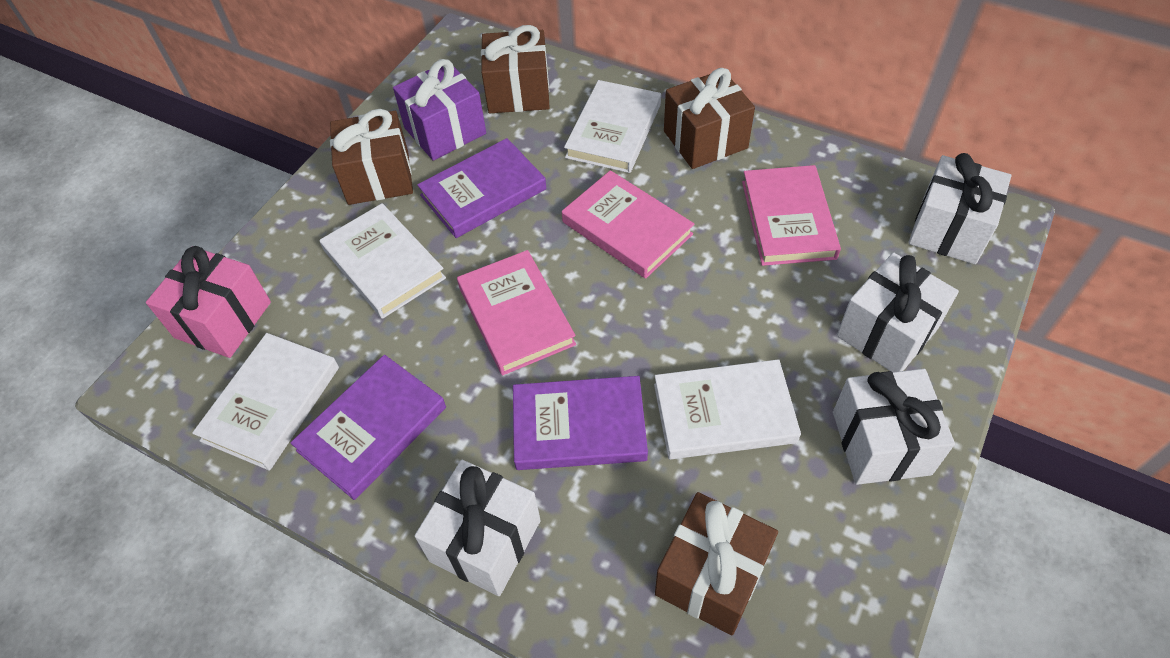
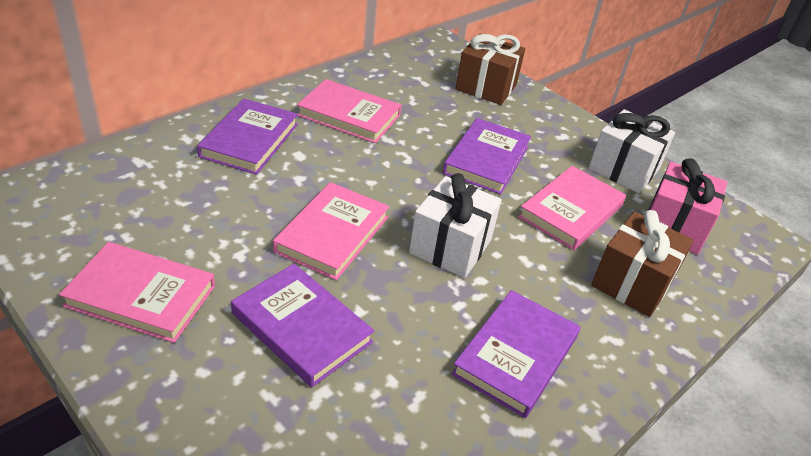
brown gift: 4 -> 2
pink book: 3 -> 4
purple book: 3 -> 4
purple gift: 1 -> 0
white book: 4 -> 0
white gift: 4 -> 2

